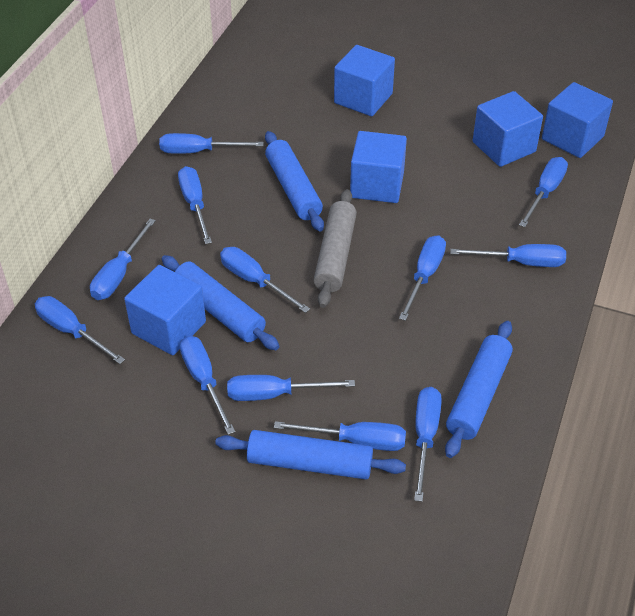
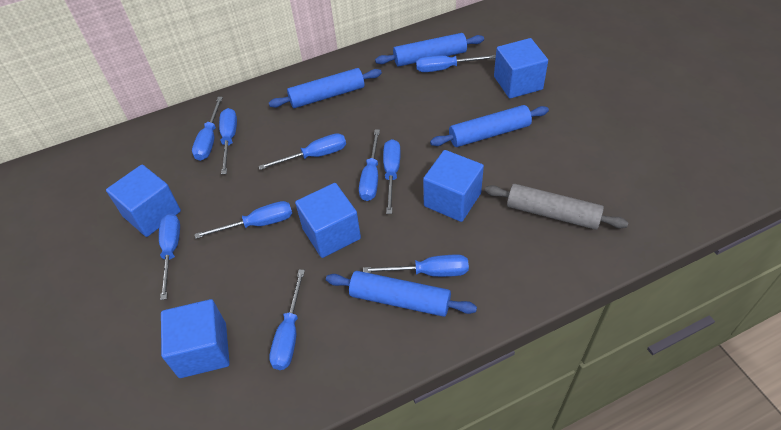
blue screwdriver: 12 -> 10

